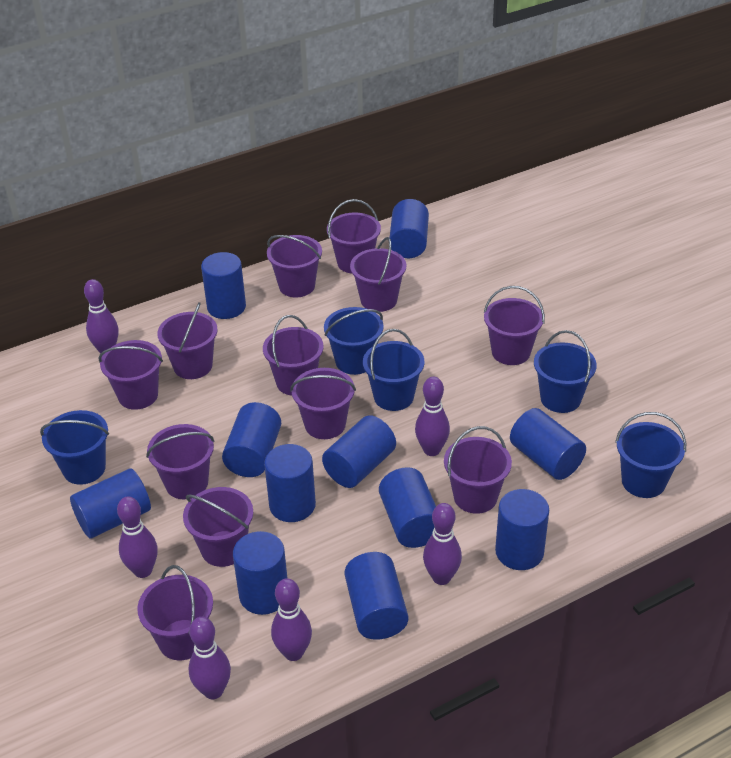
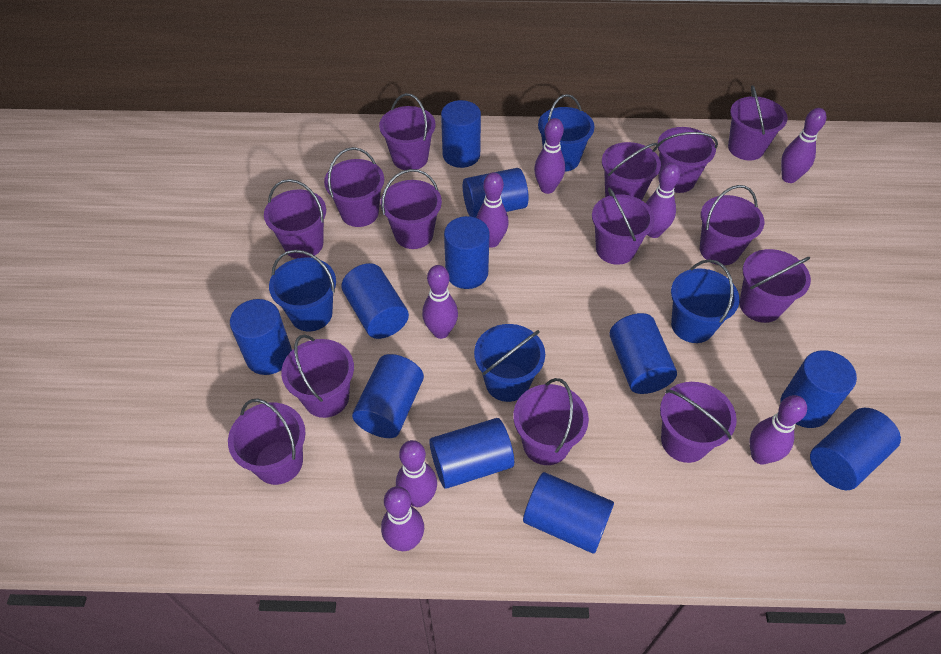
blue bucket: 5 -> 4
purple bowling pin: 6 -> 8
purple bucket: 12 -> 14

